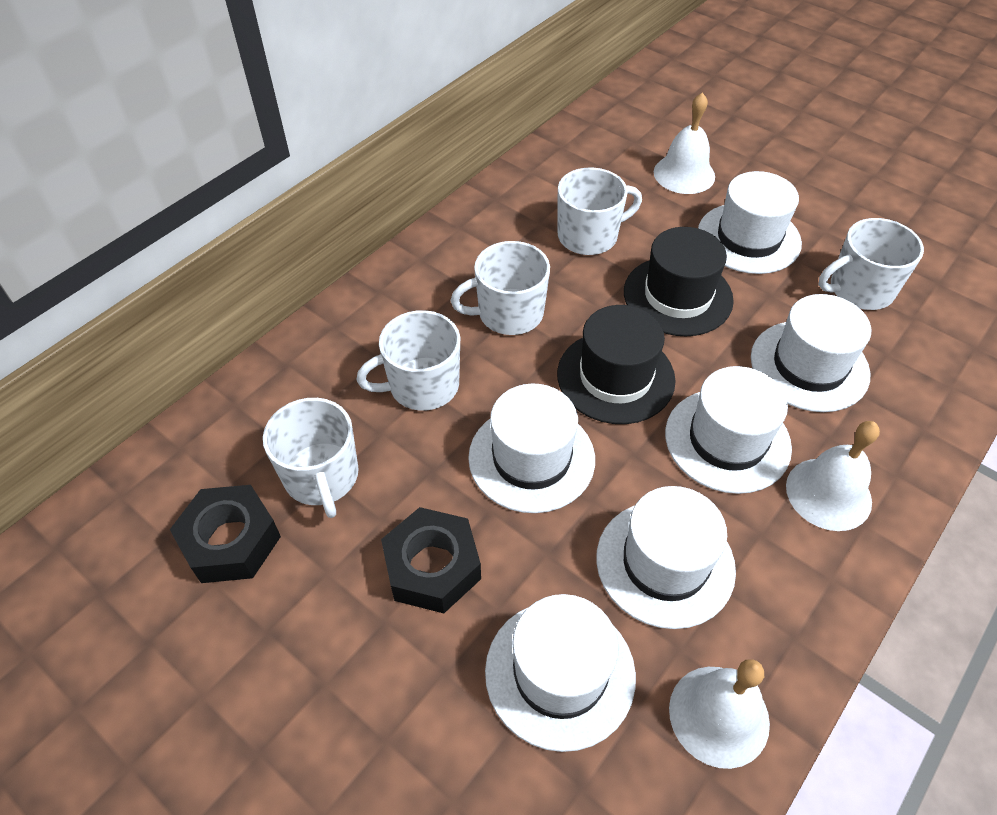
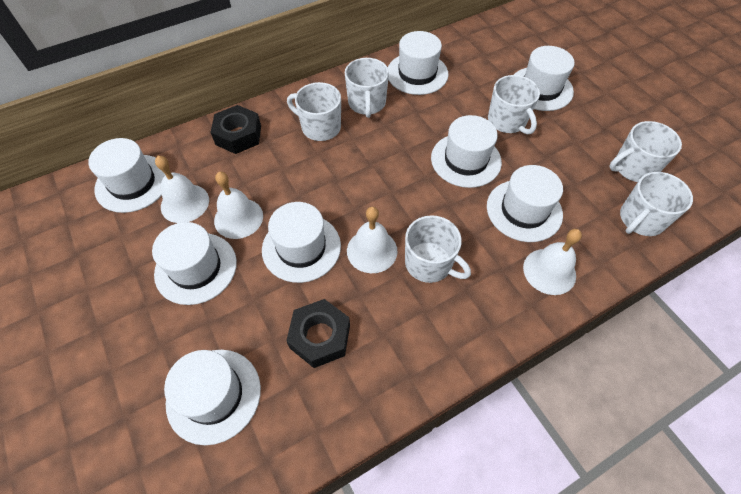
black hat: 2 -> 0
white bell: 3 -> 4
white hat: 6 -> 8
white mug: 5 -> 6

